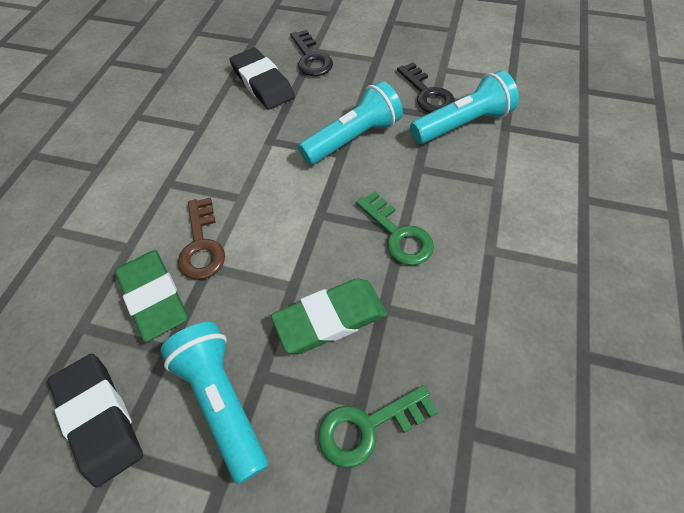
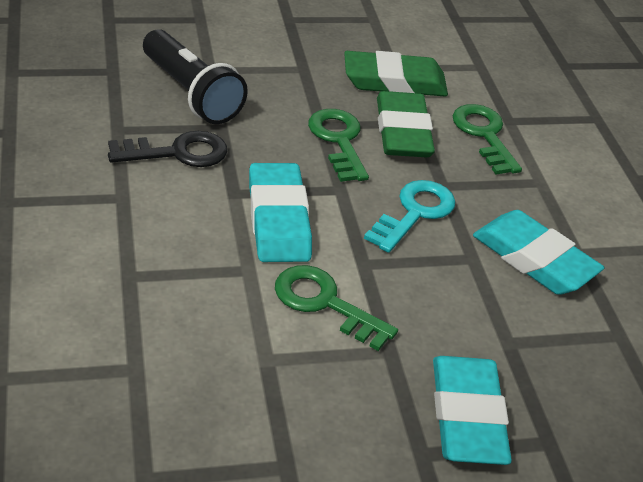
black eraser: 2 -> 0
black flashlight: 0 -> 1
black key: 2 -> 1
brown key: 1 -> 0
green key: 2 -> 3
turquoise eraser: 0 -> 3
turquoise flashlight: 3 -> 0
turquoise key: 0 -> 1

